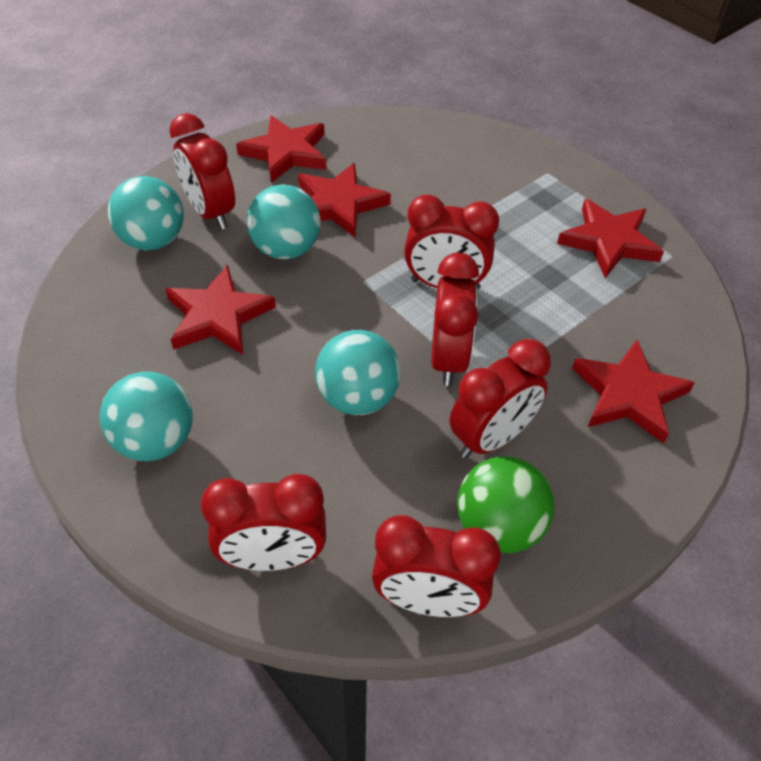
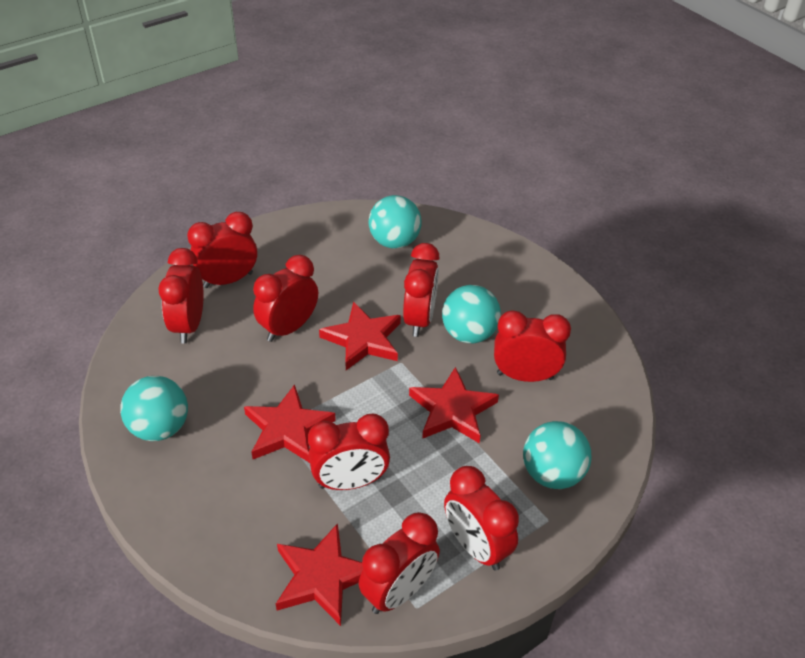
green ball: 1 -> 0
red clock: 6 -> 8
red star: 5 -> 4

